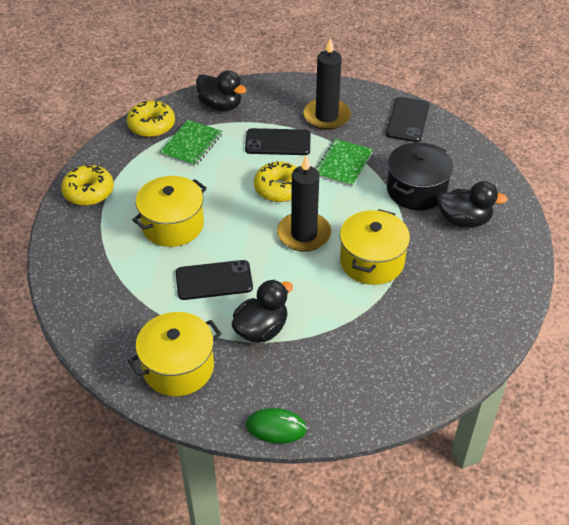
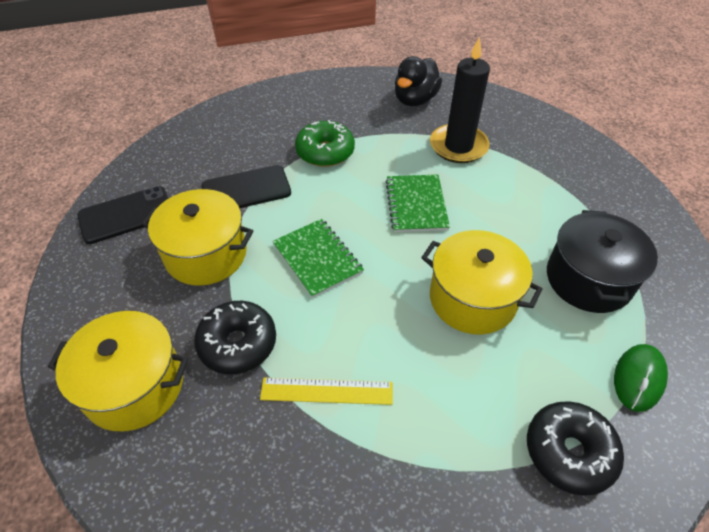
black candle: 2 -> 1
black donut: 0 -> 2
black duck: 3 -> 1
black phone: 3 -> 2
green donut: 0 -> 1
yellow donut: 3 -> 0
yellow ruler: 0 -> 1

